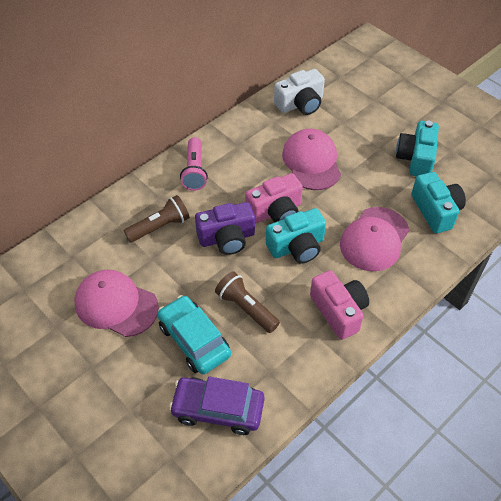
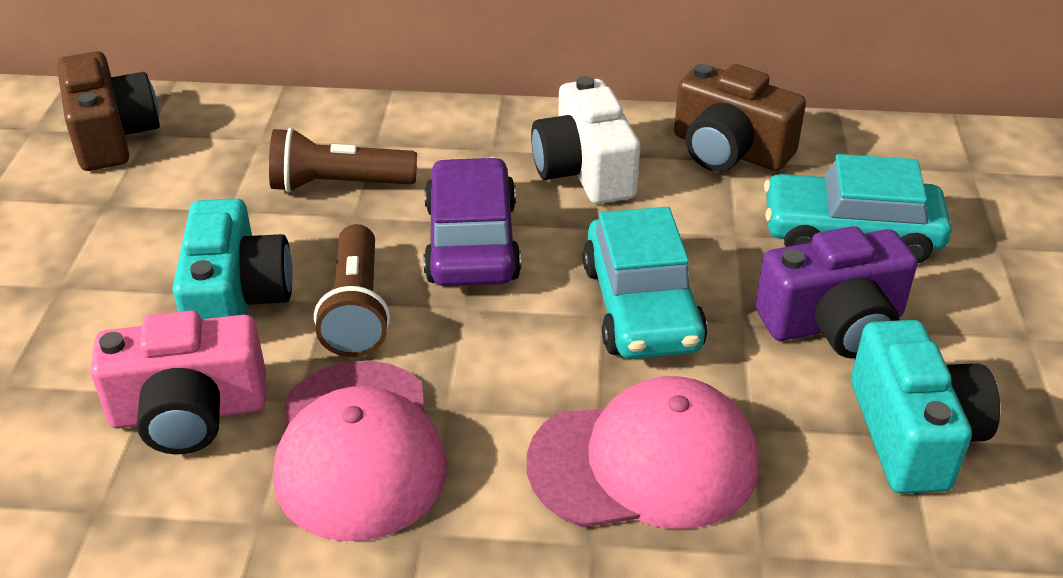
brown camera: 0 -> 2
pink camera: 2 -> 1
pink cap: 3 -> 2
pink flashlight: 1 -> 0
turquoise camera: 3 -> 2
turquoise car: 1 -> 2

